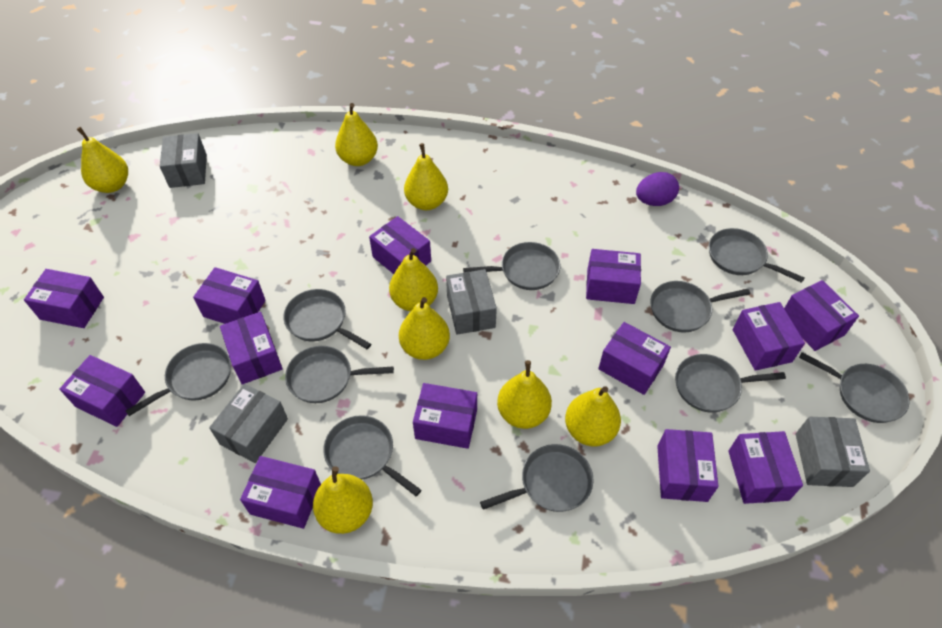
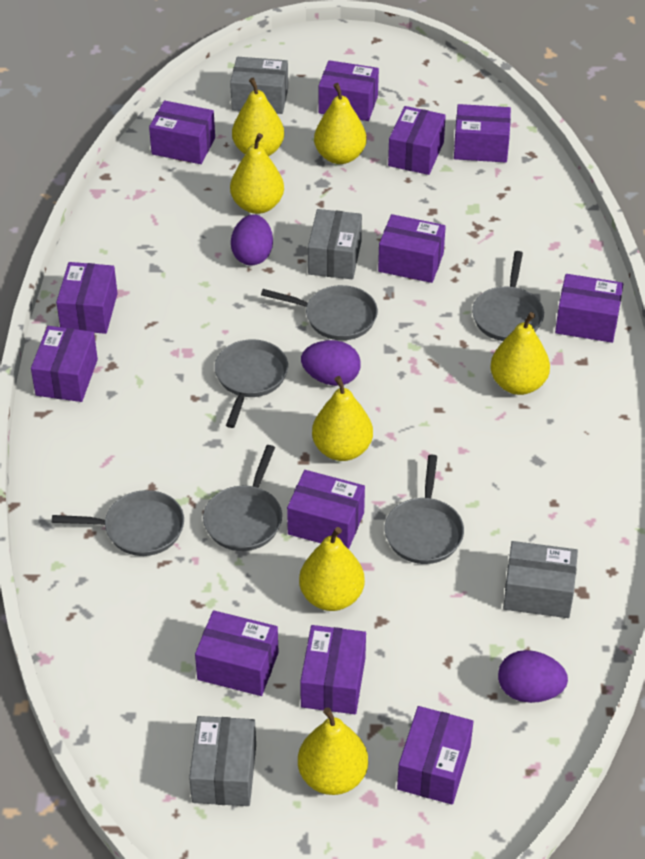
grey pan: 10 -> 6
purple box: 13 -> 12
purple egg: 1 -> 3
yellow pear: 8 -> 7

